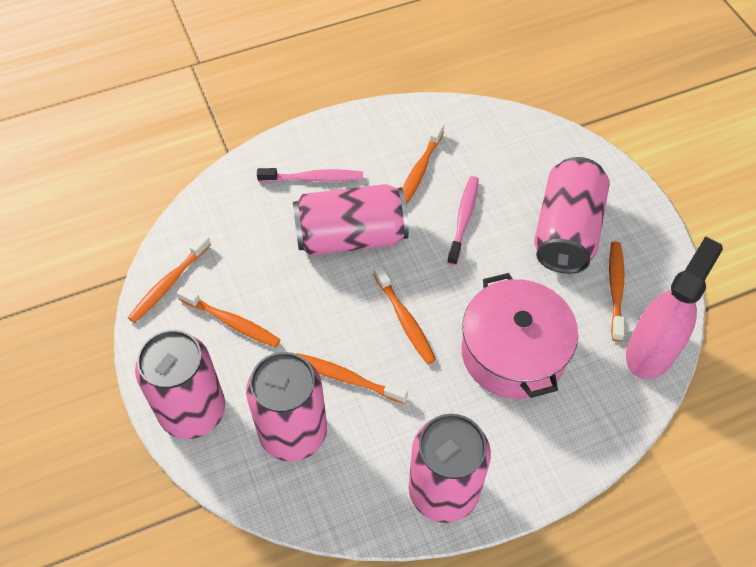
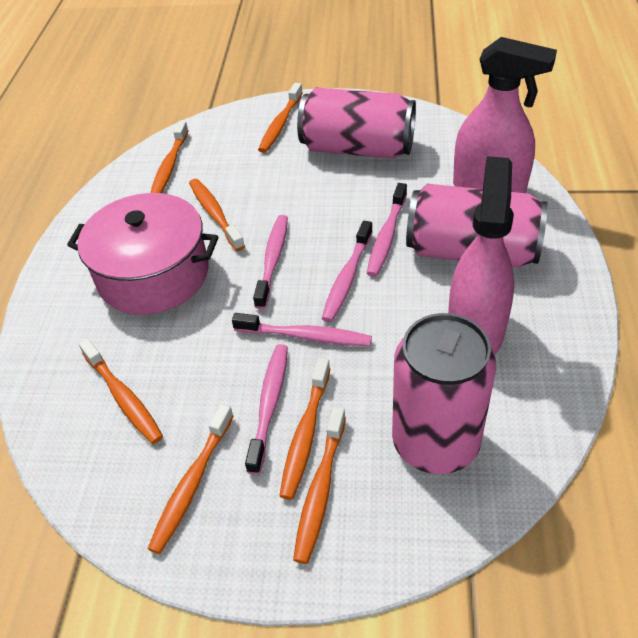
orange toothbrush: 6 -> 7
pink can: 5 -> 3
pink spray bottle: 1 -> 2
pink toothbrush: 2 -> 5

